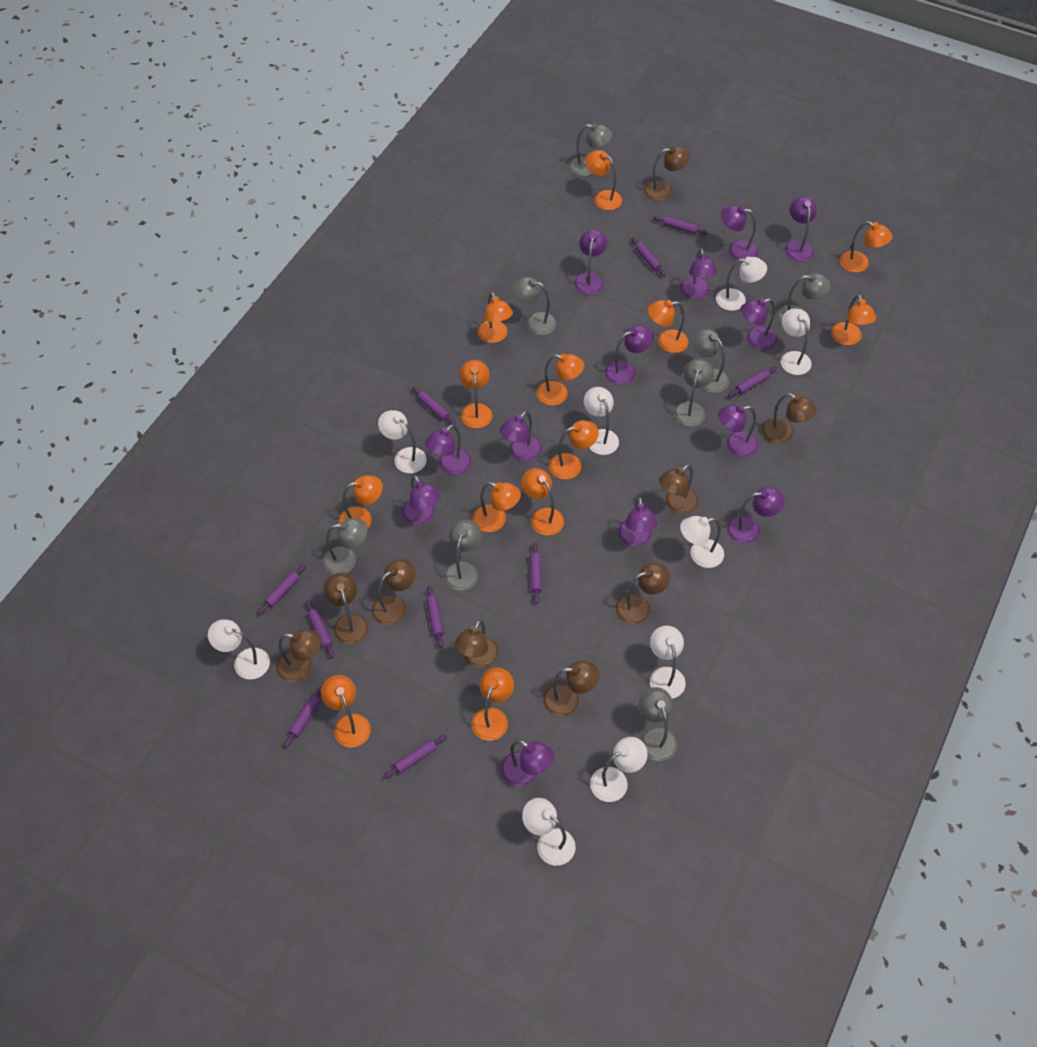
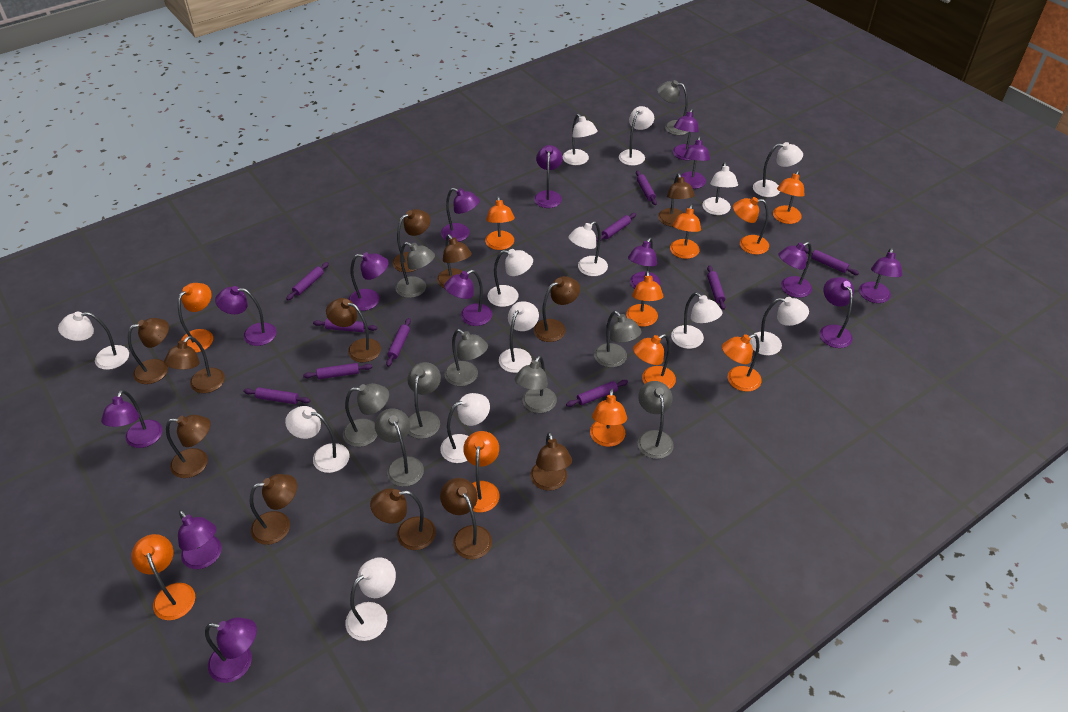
brown lamp: 9 -> 12
grey lamp: 8 -> 9
orange lamp: 13 -> 11
purple lamp: 13 -> 14
white lamp: 9 -> 13

